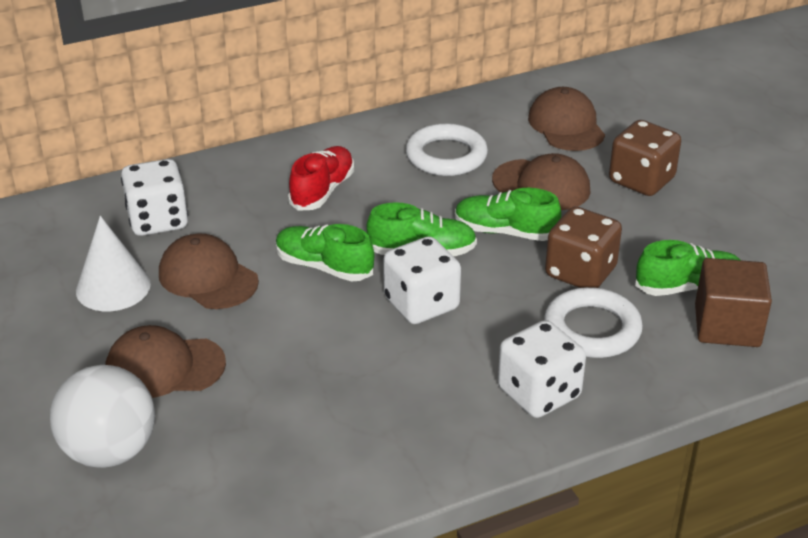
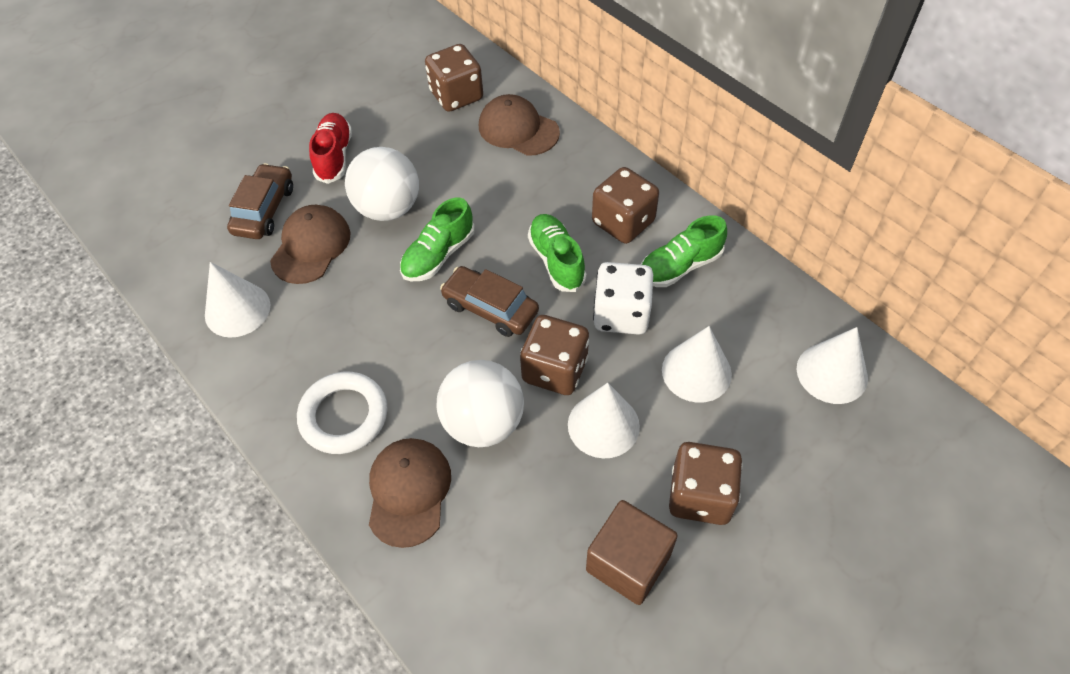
brown cap: 4 -> 3
brown car: 0 -> 2
brown dice: 2 -> 4
green shoe: 4 -> 3
white ball: 1 -> 2
white cone: 1 -> 4
white dice: 3 -> 1
white ring: 2 -> 1

